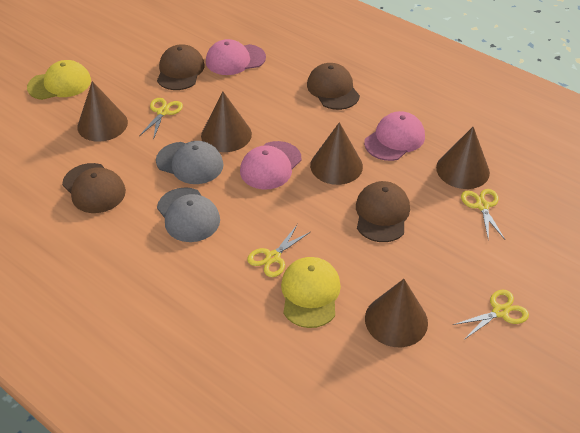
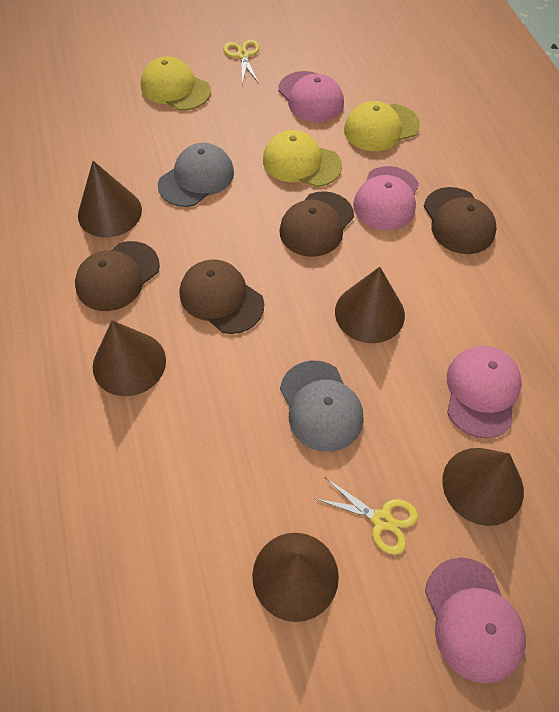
pink cap: 3 -> 4
yellow cap: 2 -> 3
yellow scissors: 4 -> 2

